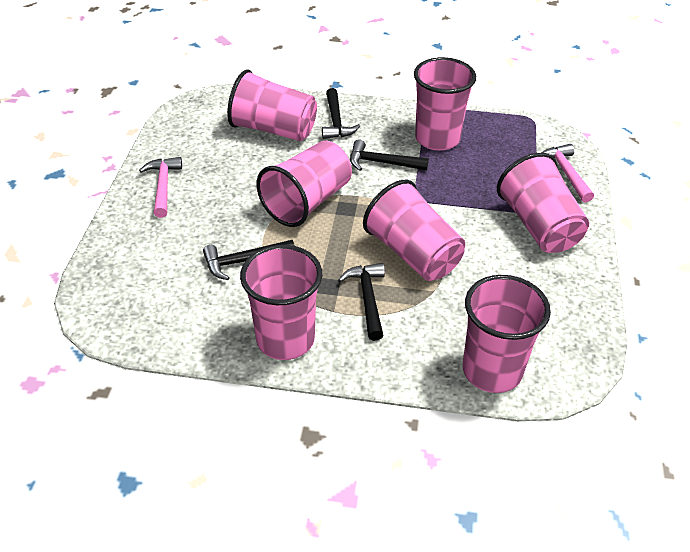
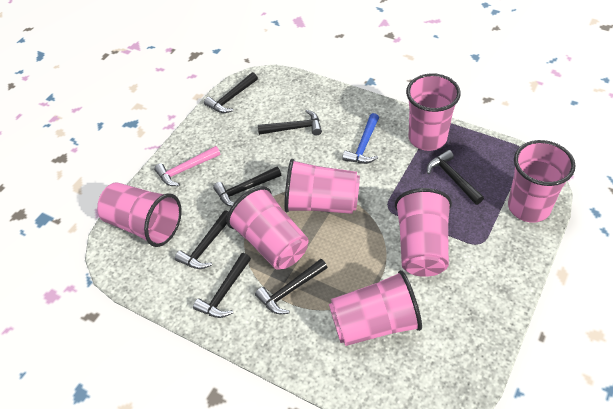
black hammer: 4 -> 7
blue hammer: 0 -> 1
pink hammer: 2 -> 1

